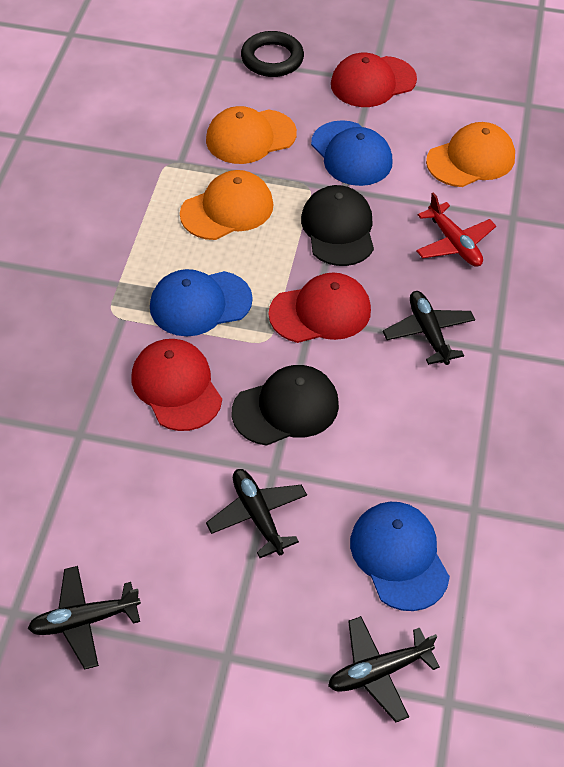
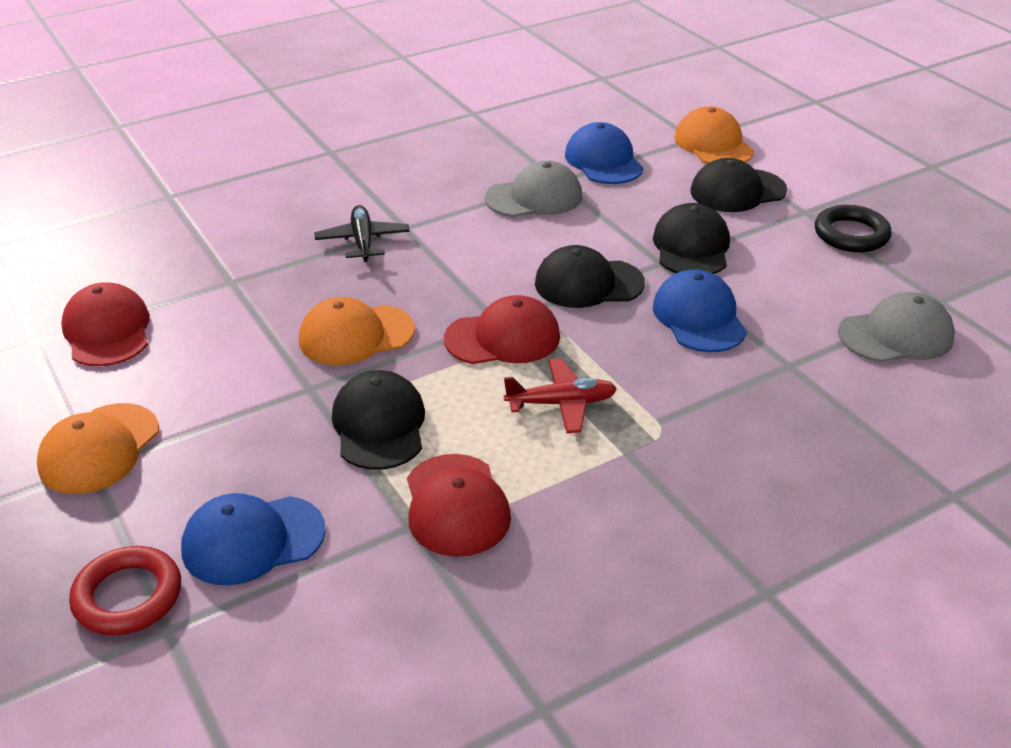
black cap: 2 -> 4
black plane: 4 -> 1
grey cap: 0 -> 2
red ring: 0 -> 1

